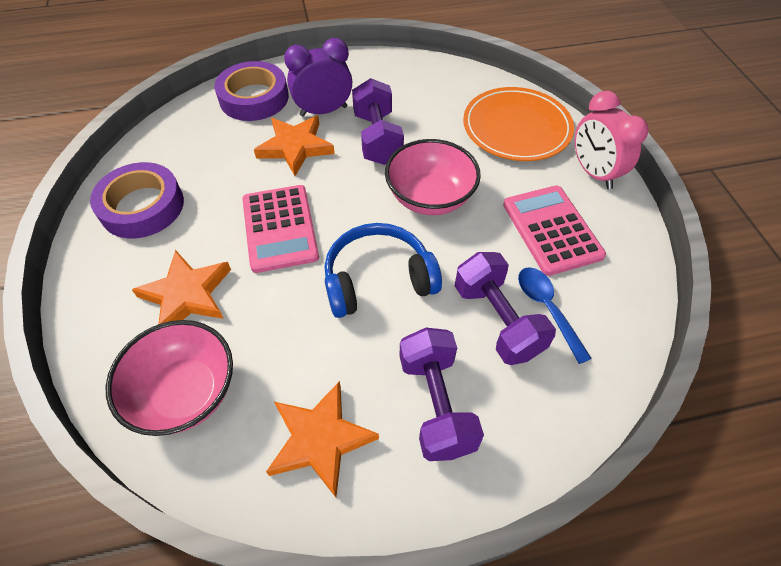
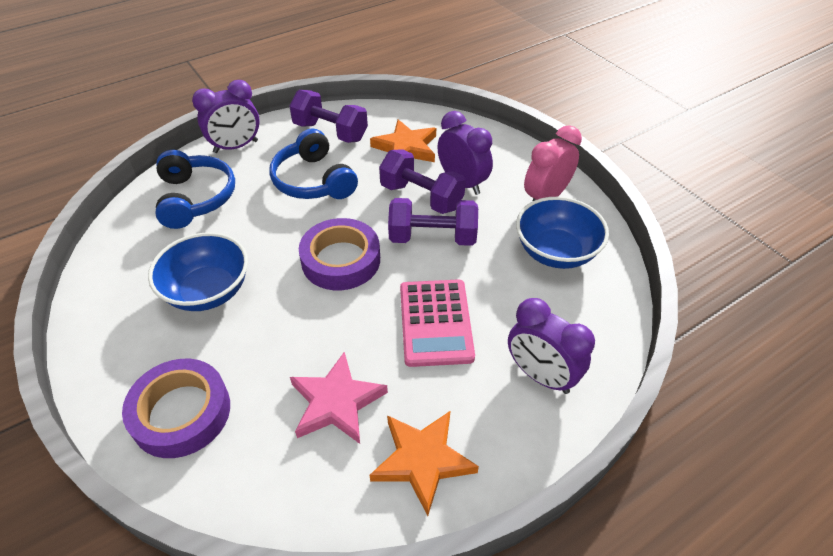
blue bowl: 0 -> 2
blue headphones: 1 -> 2
blue spoon: 1 -> 0
orange plate: 1 -> 0
orange star: 3 -> 2
pink bowl: 2 -> 0
pink calculator: 2 -> 1
pink star: 0 -> 1
purple clock: 1 -> 3

